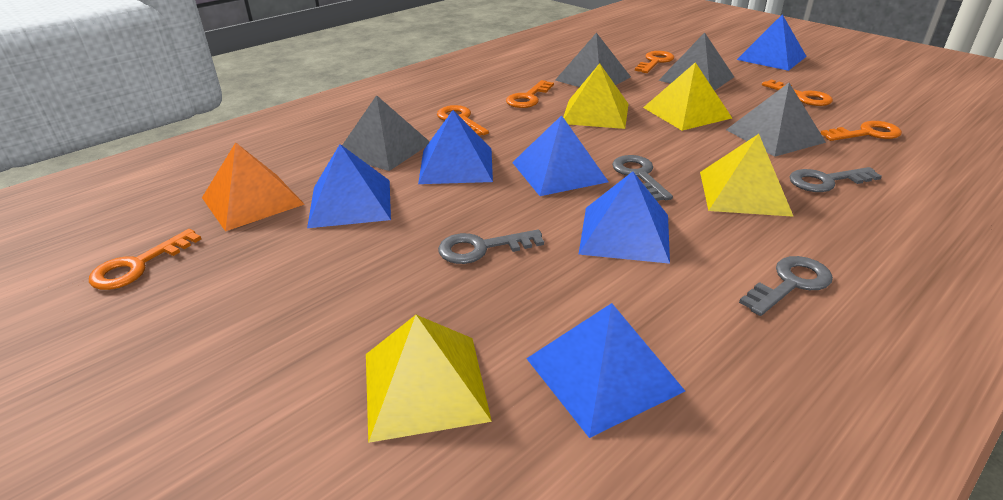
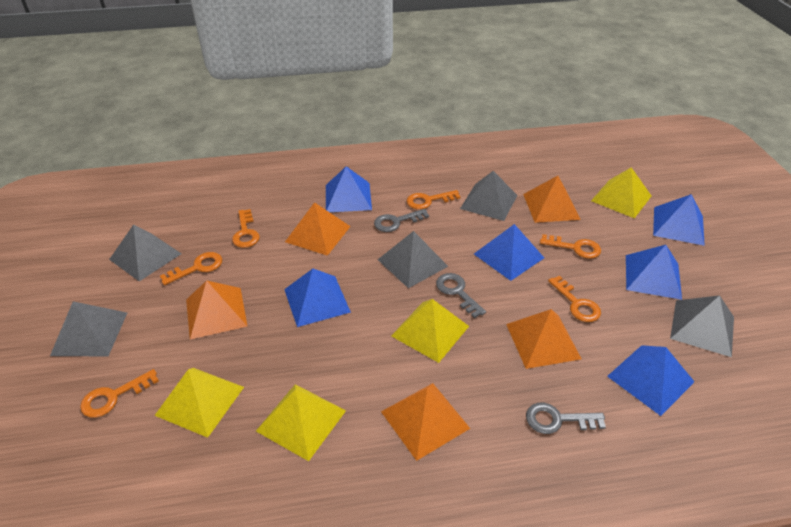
grey key: 4 -> 3
grey pyramid: 4 -> 5
orange pyramid: 1 -> 5

